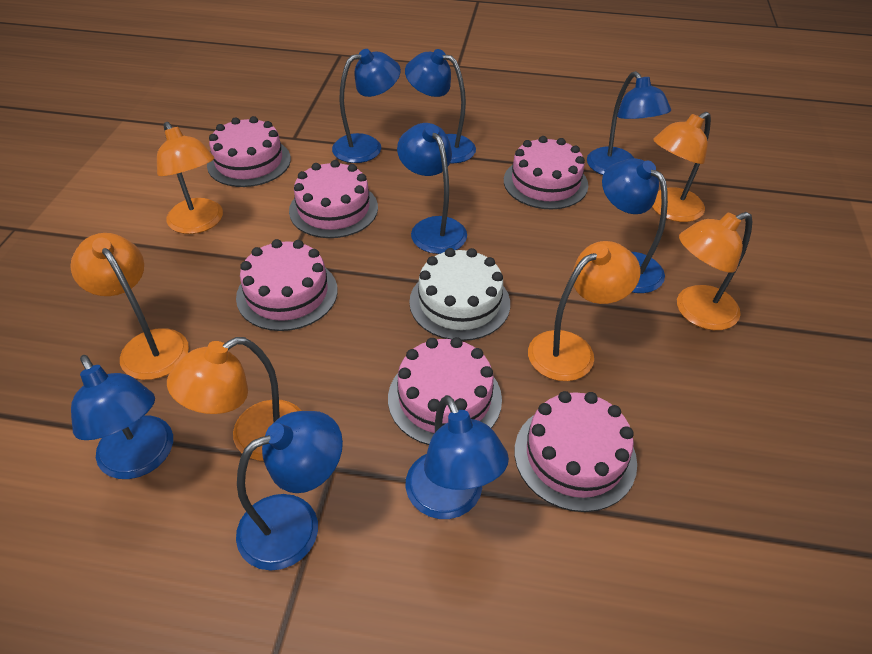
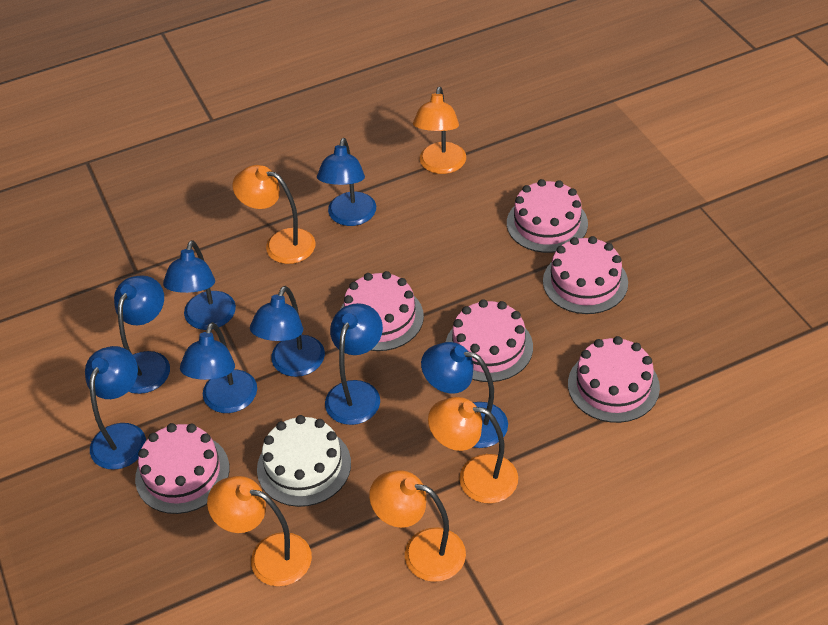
orange lamp: 6 -> 5

